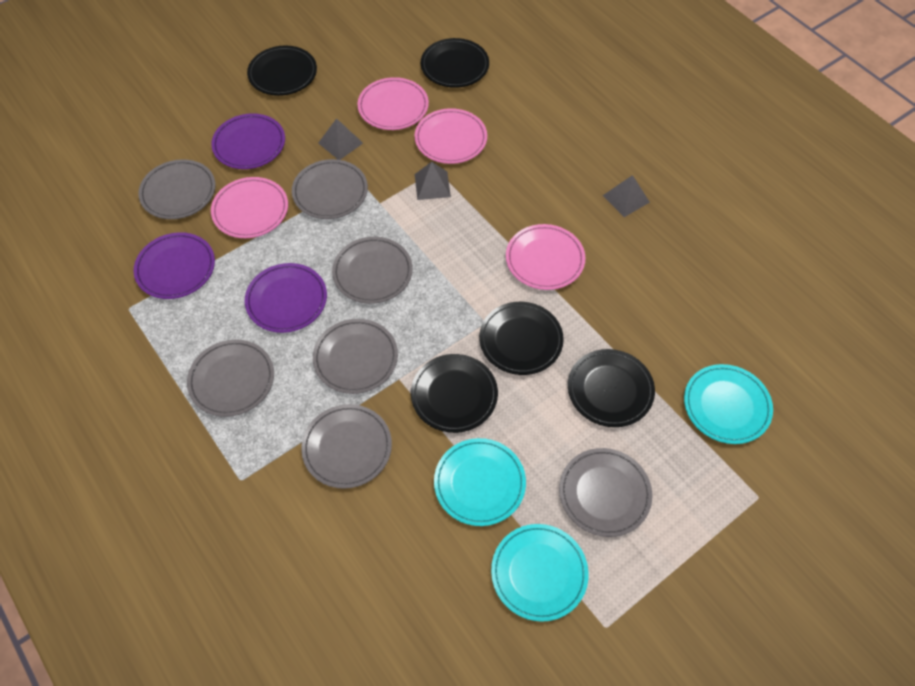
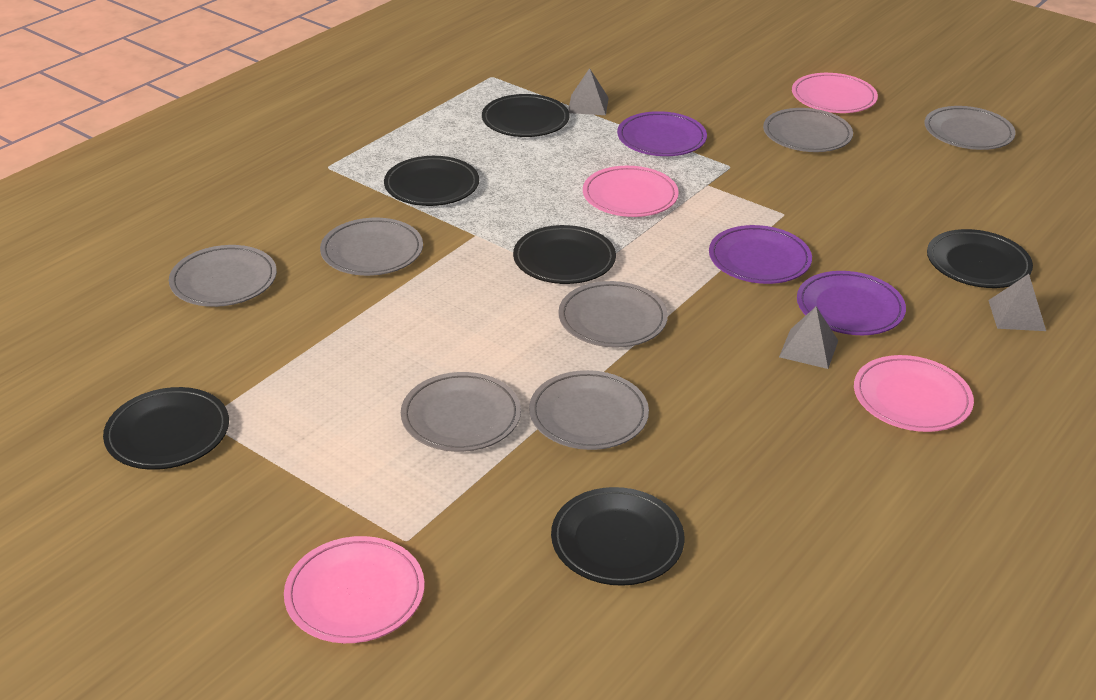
black plate: 5 -> 6
turquoise plate: 3 -> 0

